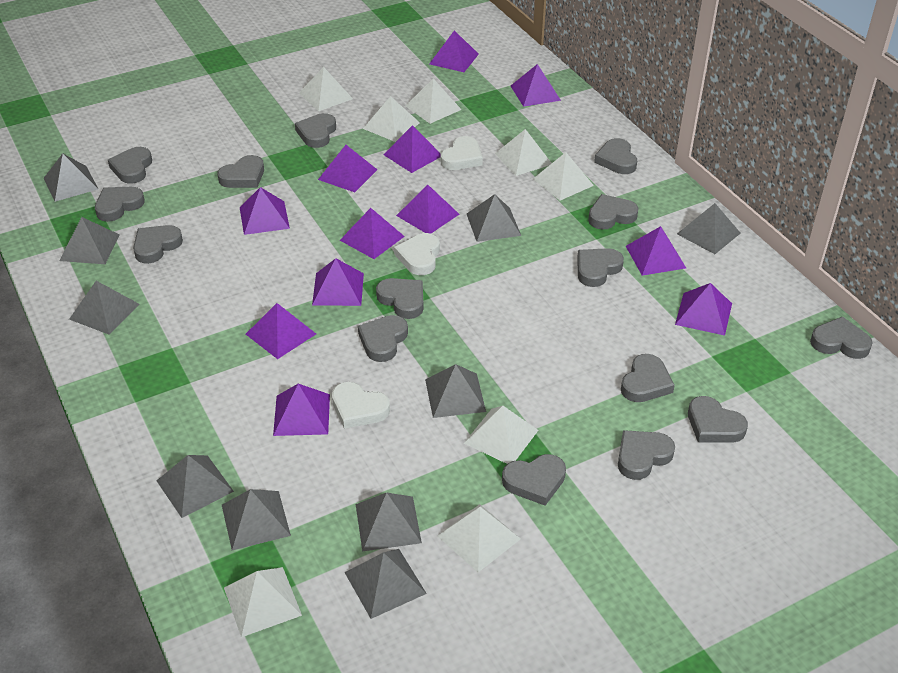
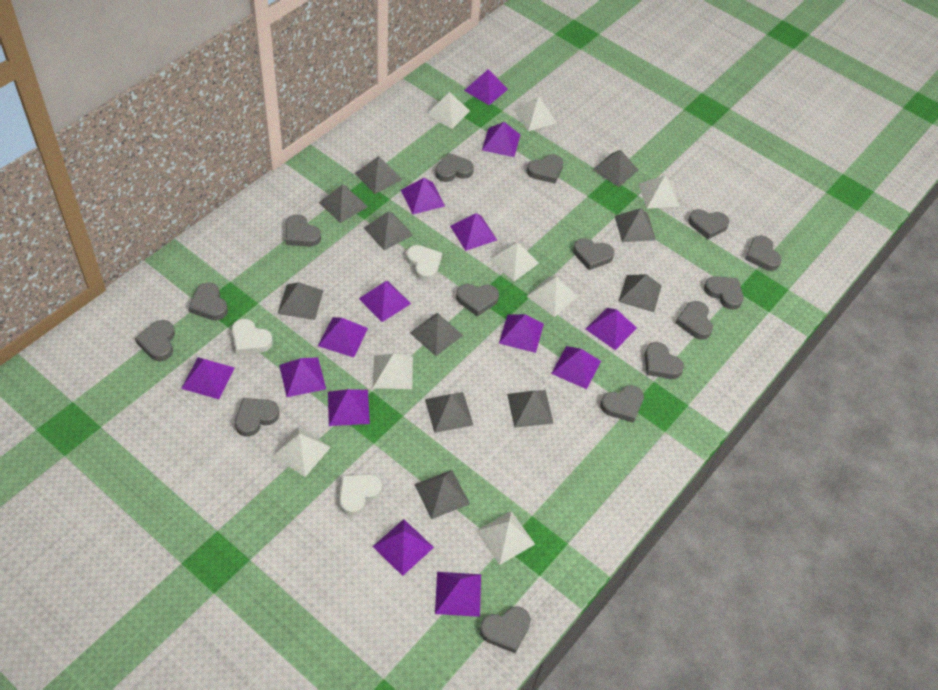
grey pyramid: 10 -> 11
purple pyramid: 12 -> 14

